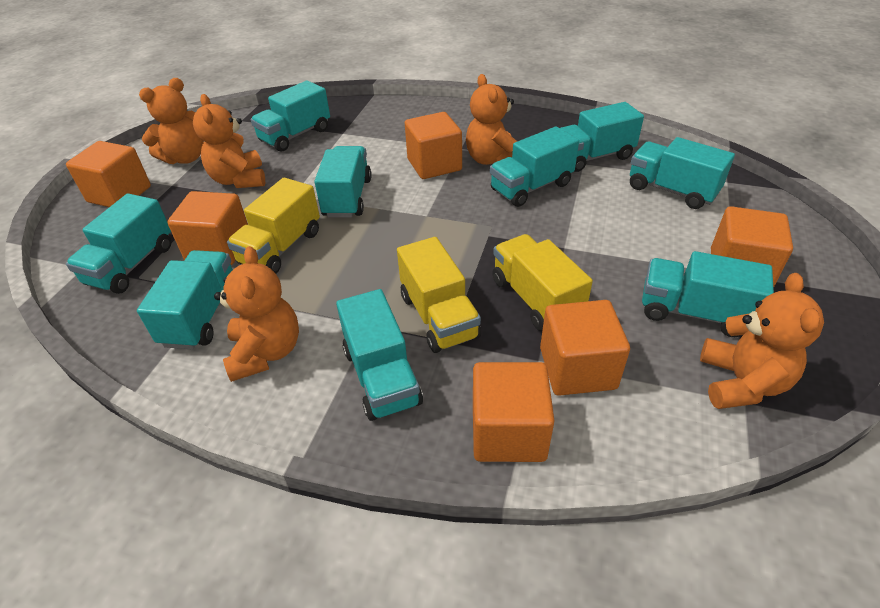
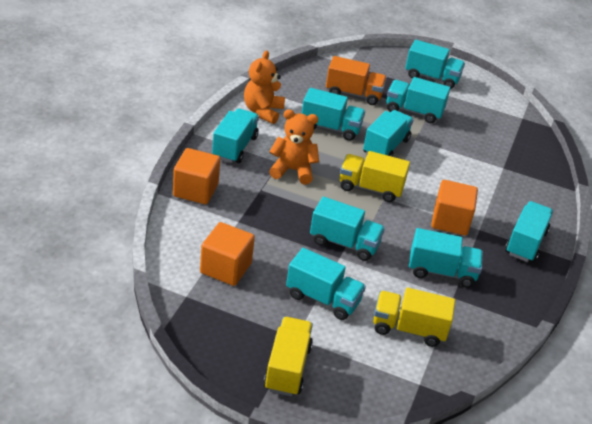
orange cube: 6 -> 3
orange teddy bear: 5 -> 2
orange truck: 0 -> 1

